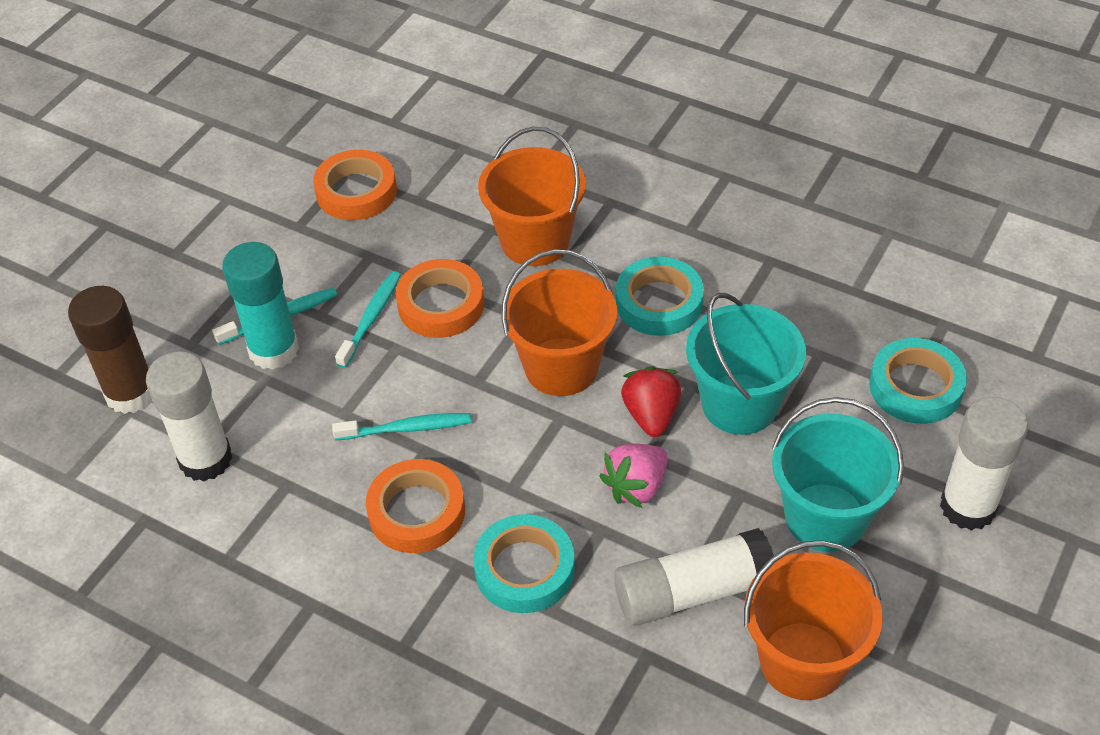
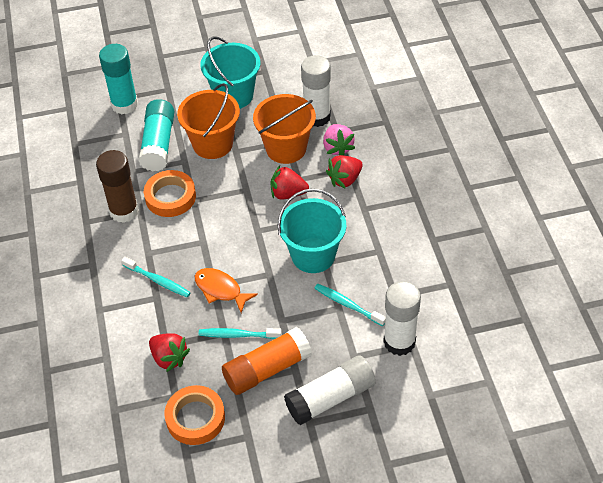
orange bucket: 3 -> 2
orange fish: 0 -> 1
orange glue stick: 0 -> 1
orange tape: 3 -> 2
red strawberry: 1 -> 3
turquoise glue stick: 1 -> 2
turquoise tape: 3 -> 0

